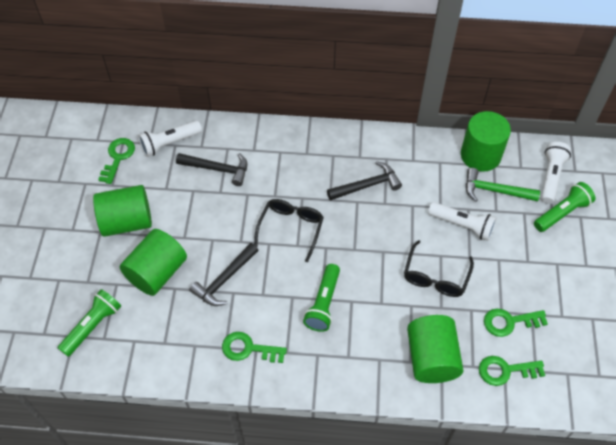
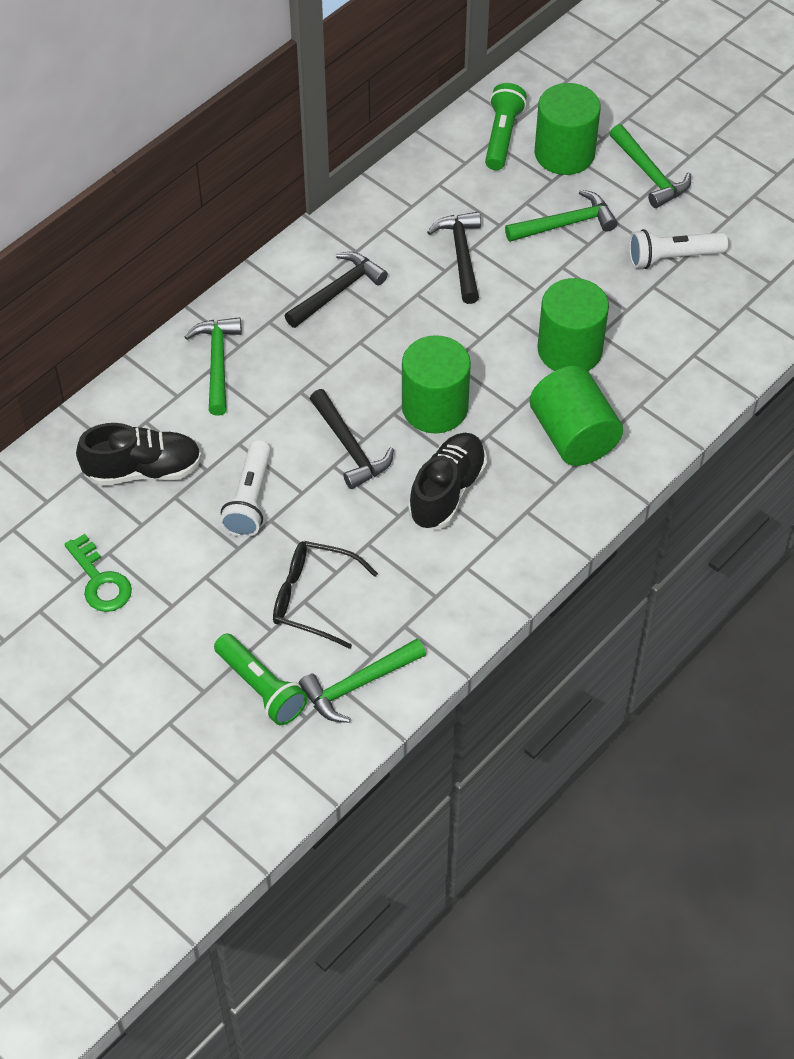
black glasses: 2 -> 1
black shoe: 0 -> 2
green flashlight: 3 -> 2
green hammer: 1 -> 4
green key: 4 -> 1
white flashlight: 3 -> 2

